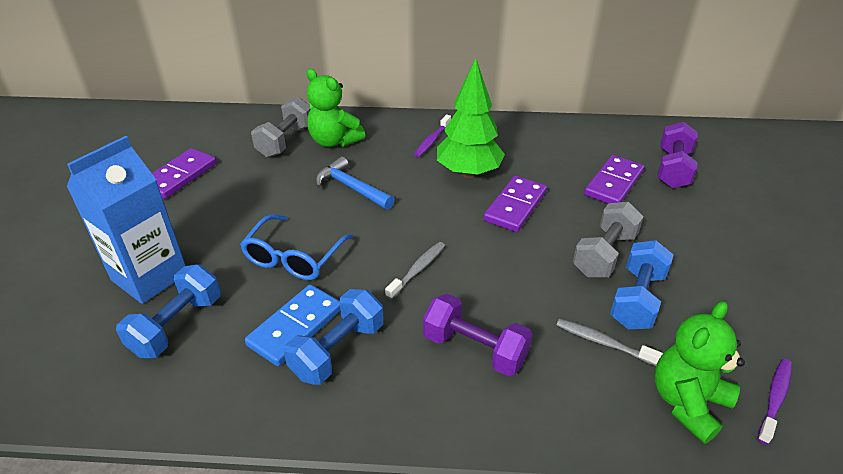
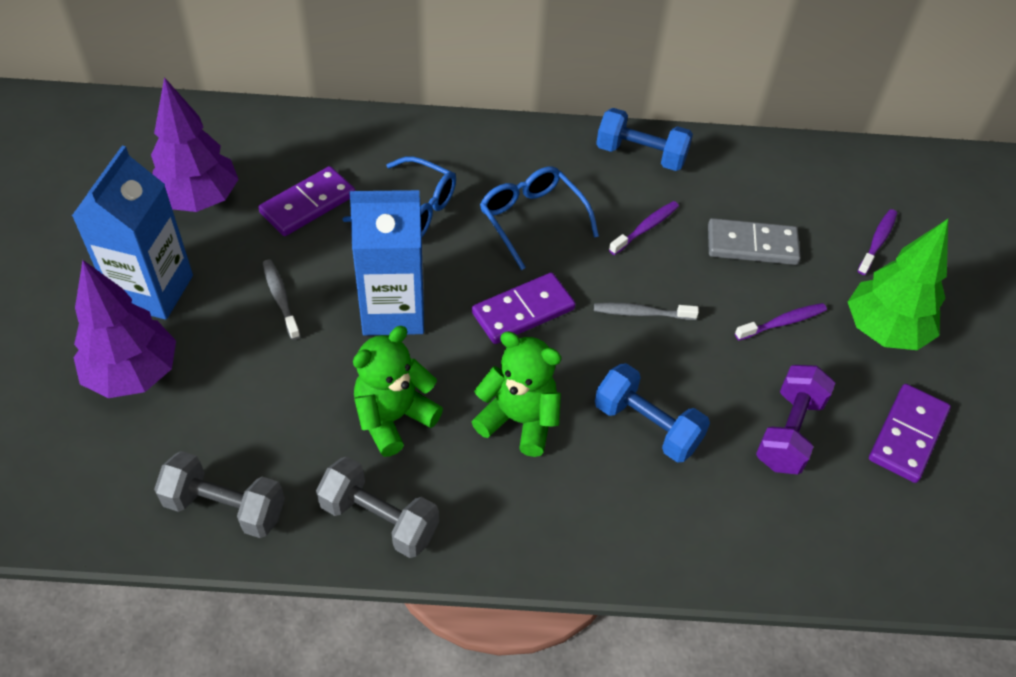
blue carton: 1 -> 2
blue domino: 1 -> 0
blue dumbbell: 3 -> 2
blue glasses: 1 -> 2
blue hammer: 1 -> 0
grey domino: 0 -> 1
purple dumbbell: 2 -> 1
purple toothbrush: 2 -> 3
purple tree: 0 -> 2

